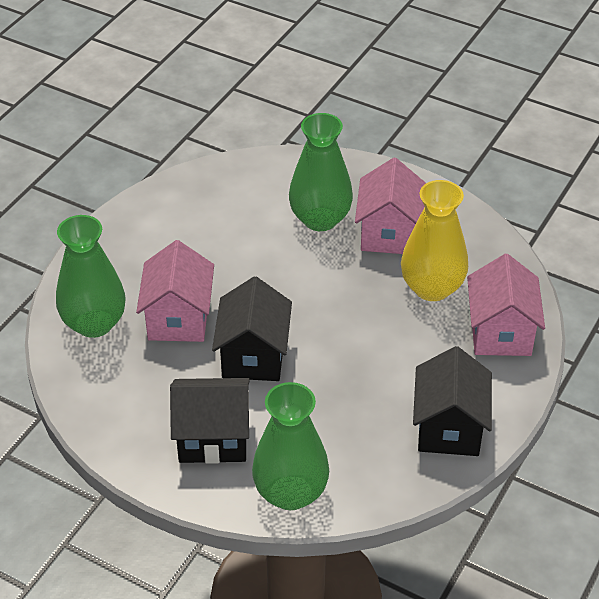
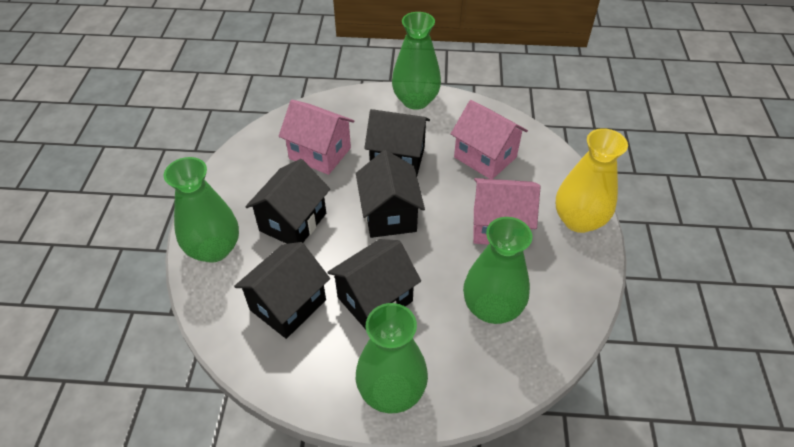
black house: 3 -> 5
green vase: 3 -> 4

